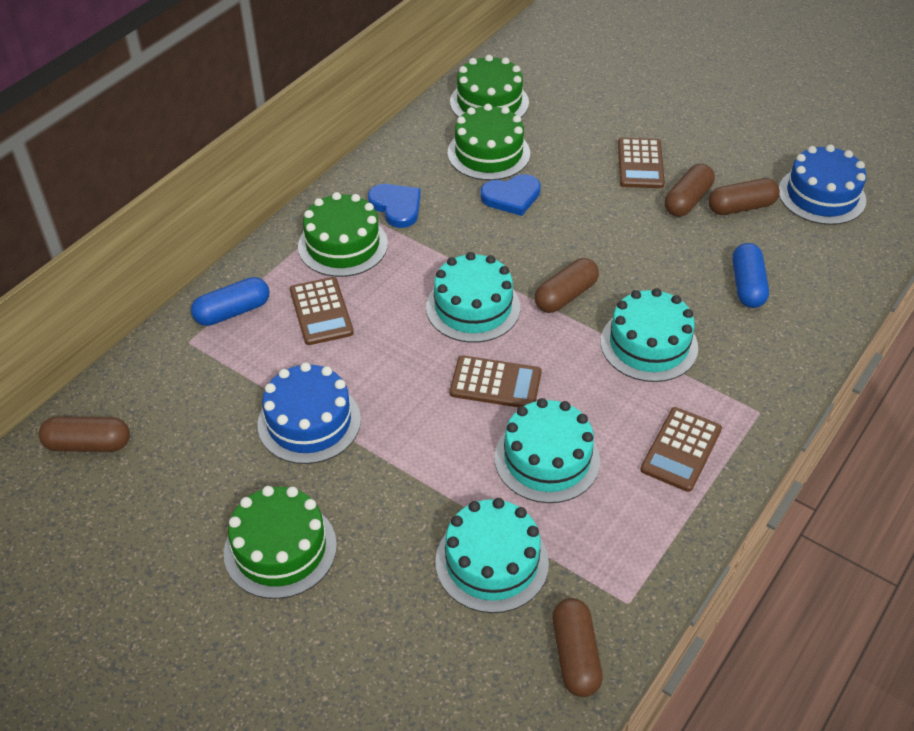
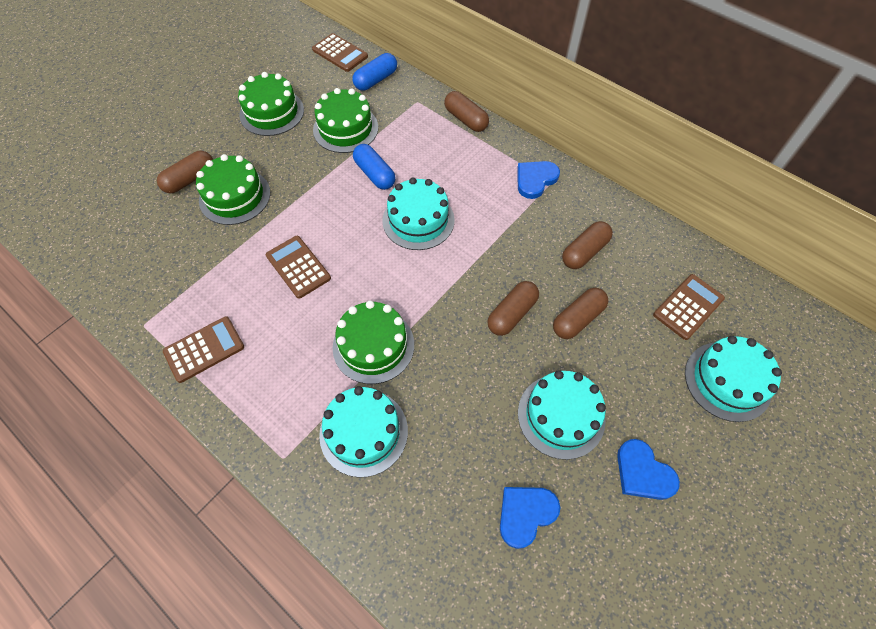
blue cake: 2 -> 0
blue heart: 2 -> 3

